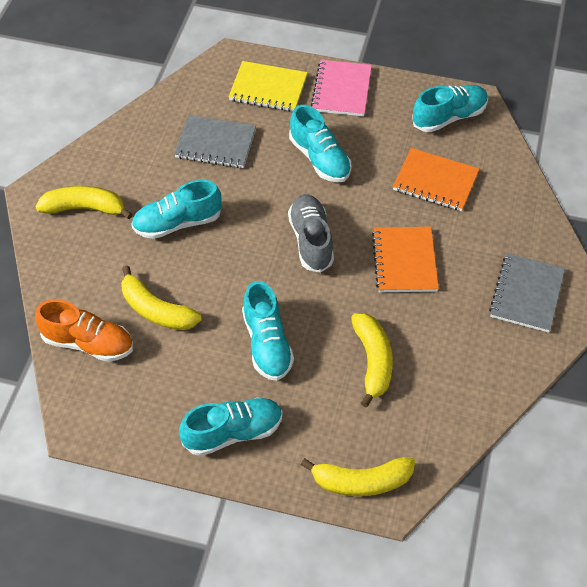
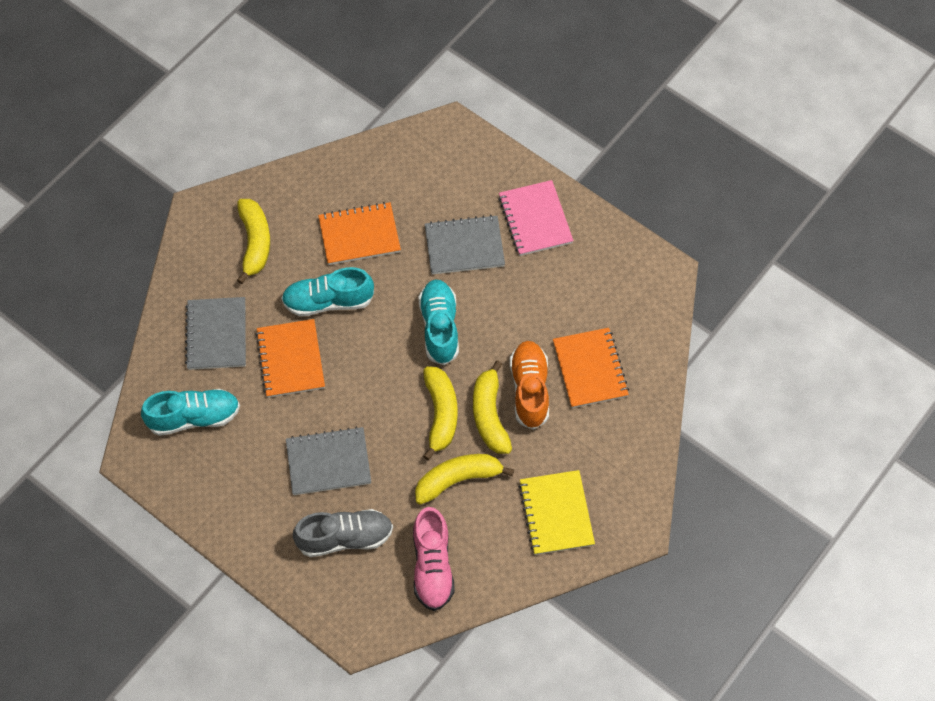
grey notebook: 2 -> 3
orange notebook: 2 -> 3
pink shoe: 0 -> 1
turquoise shoe: 5 -> 3

